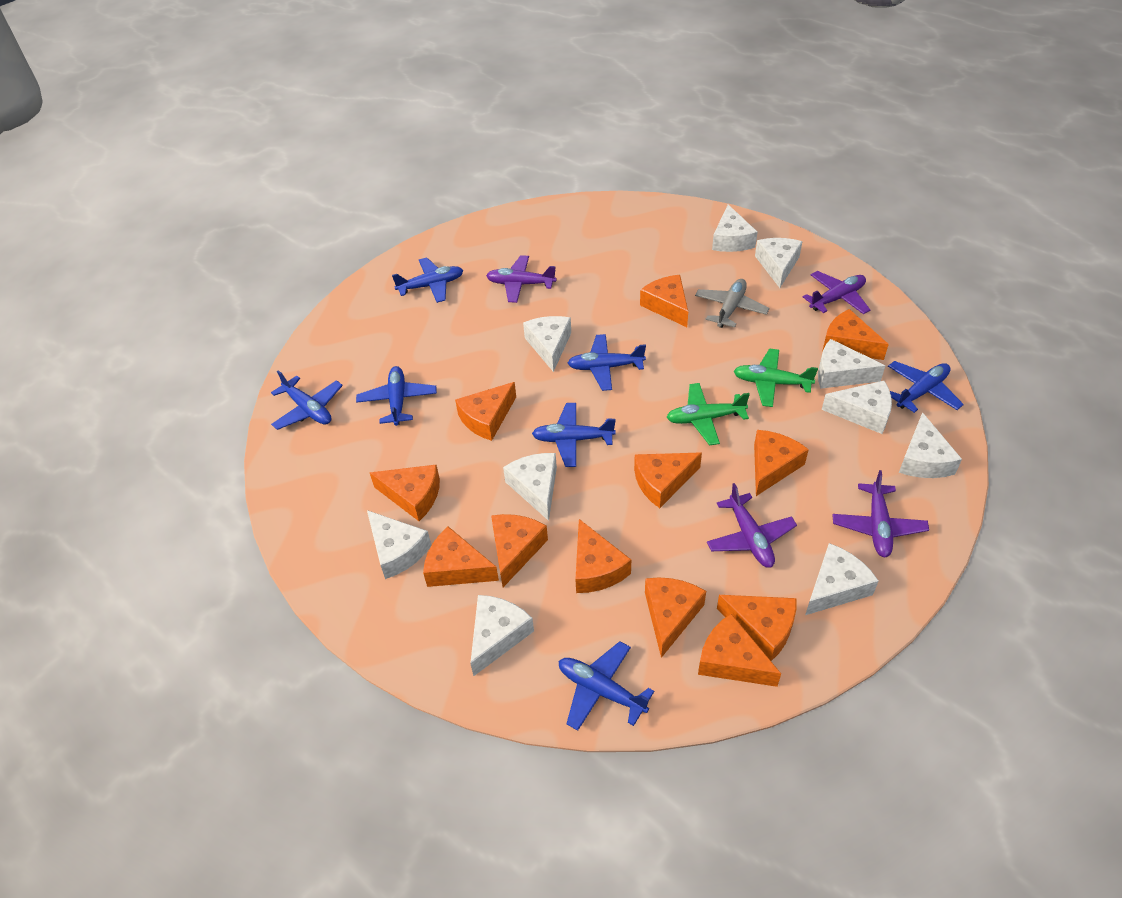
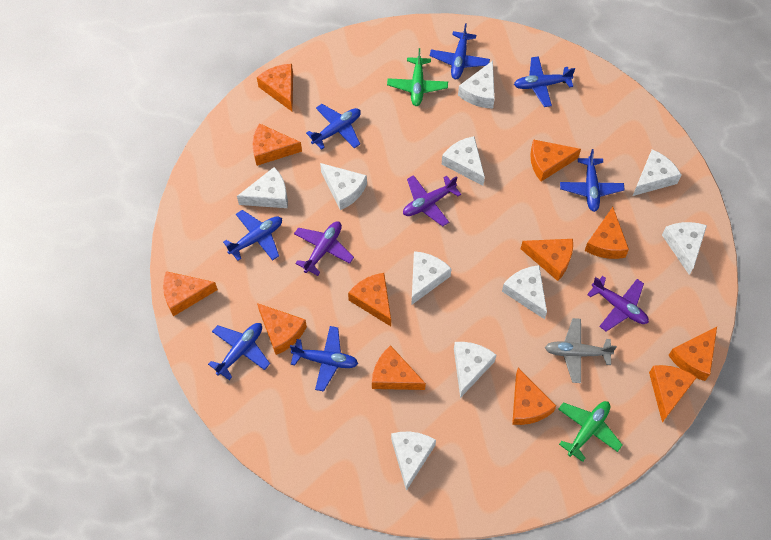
purple plane: 4 -> 3

